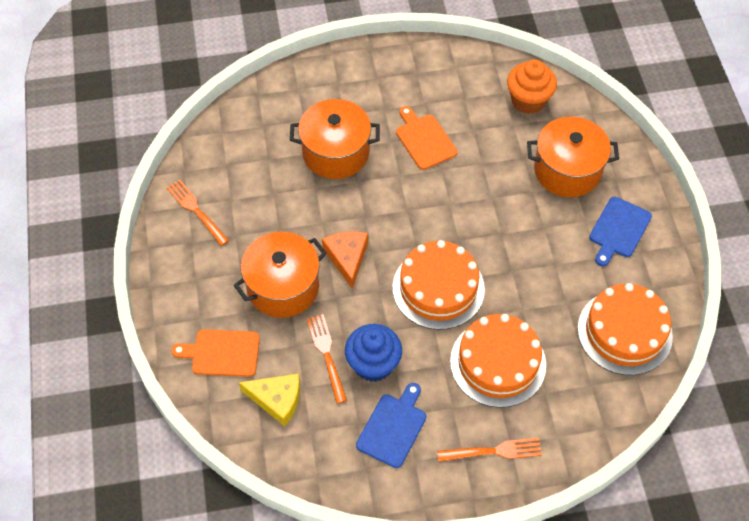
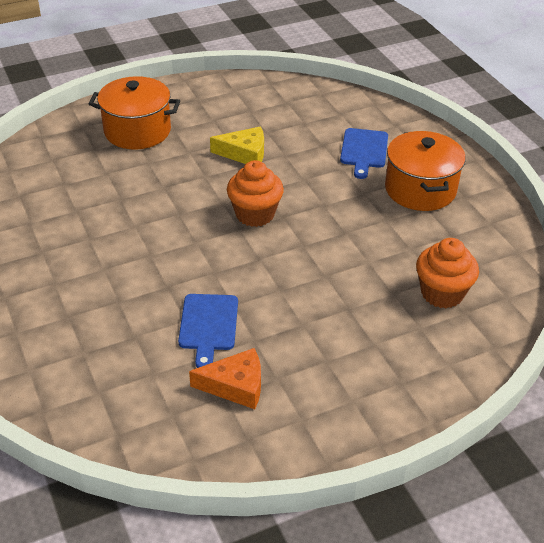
blue cupcake: 1 -> 0
orange cake: 3 -> 0
orange cupcake: 1 -> 2
orange cutting board: 2 -> 0
orange fork: 3 -> 0
orange pot: 3 -> 2

